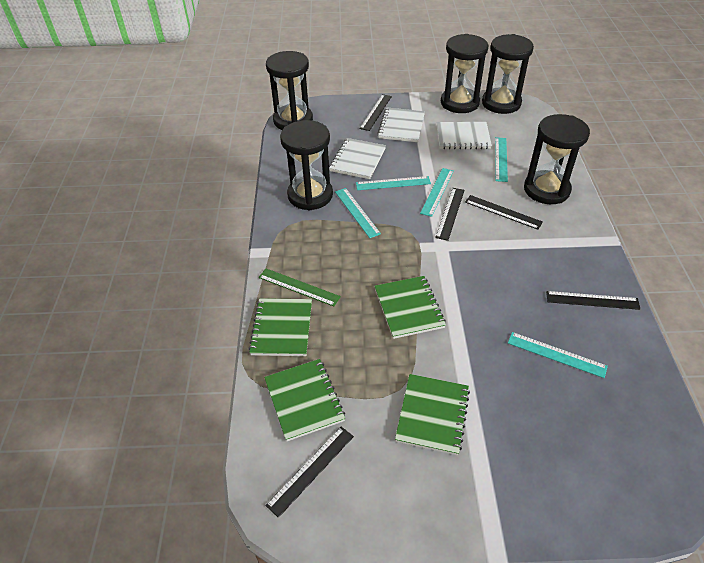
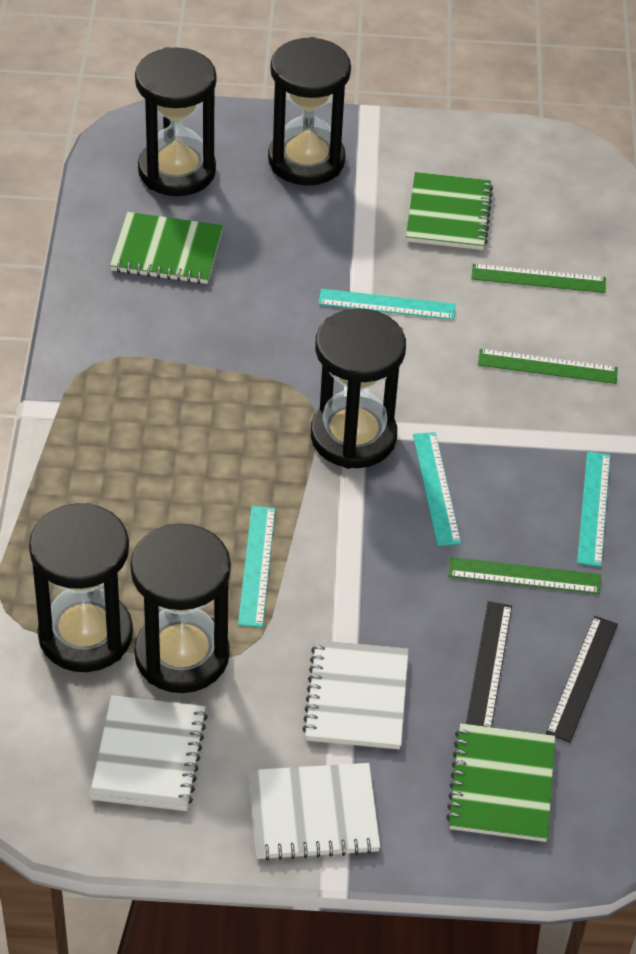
black ruler: 5 -> 2
green notebook: 4 -> 3
green ruler: 1 -> 3
turquoise ruler: 5 -> 4

